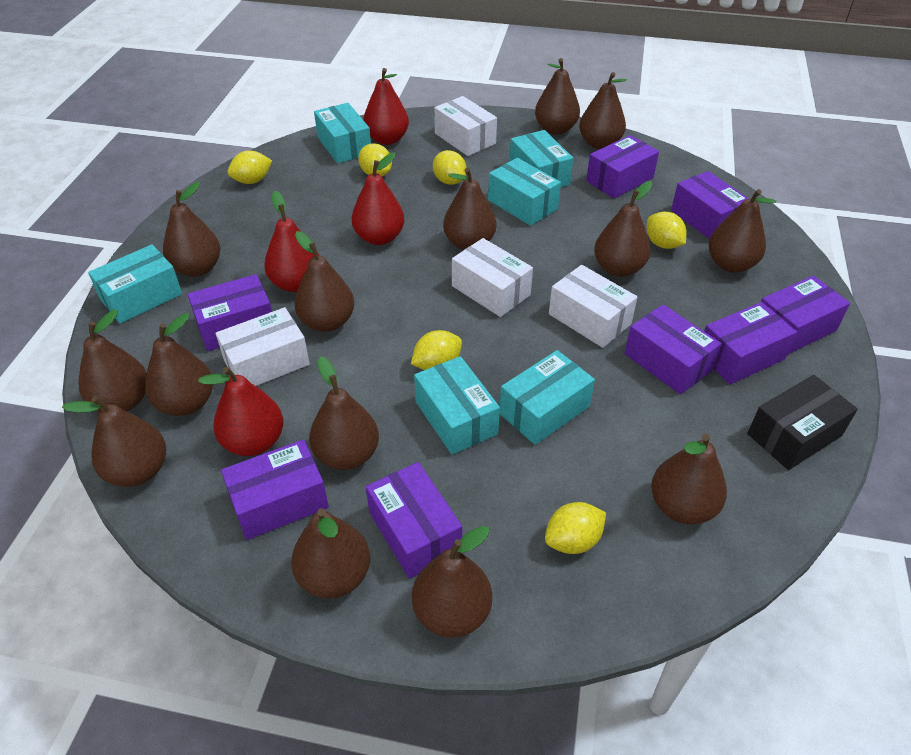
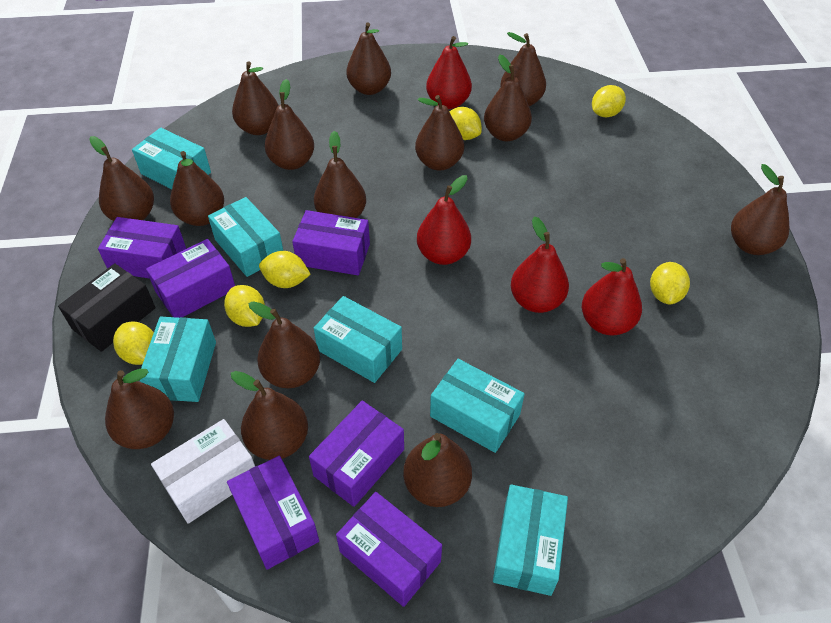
purple box: 8 -> 6
white box: 4 -> 1

